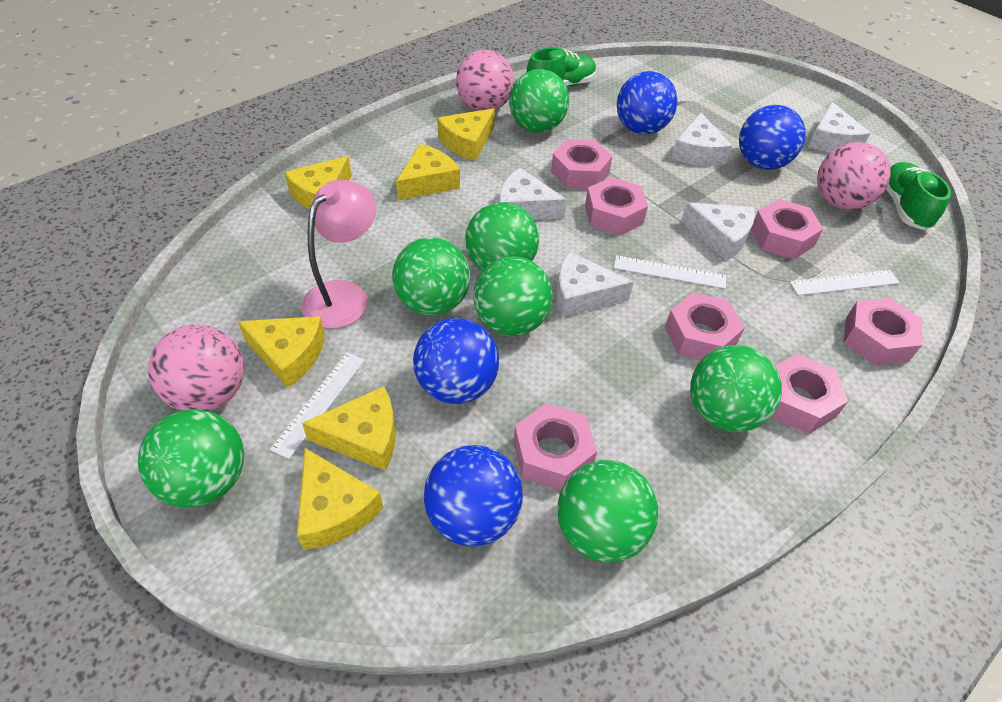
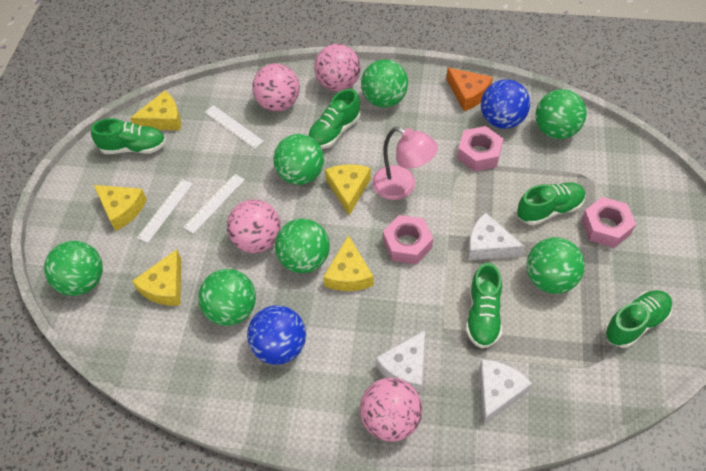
blue ball: 4 -> 2
green shoe: 2 -> 5
orange cheese: 0 -> 1
pink ball: 3 -> 4
pink nut: 7 -> 3
white cheese: 5 -> 3
yellow cheese: 6 -> 5

